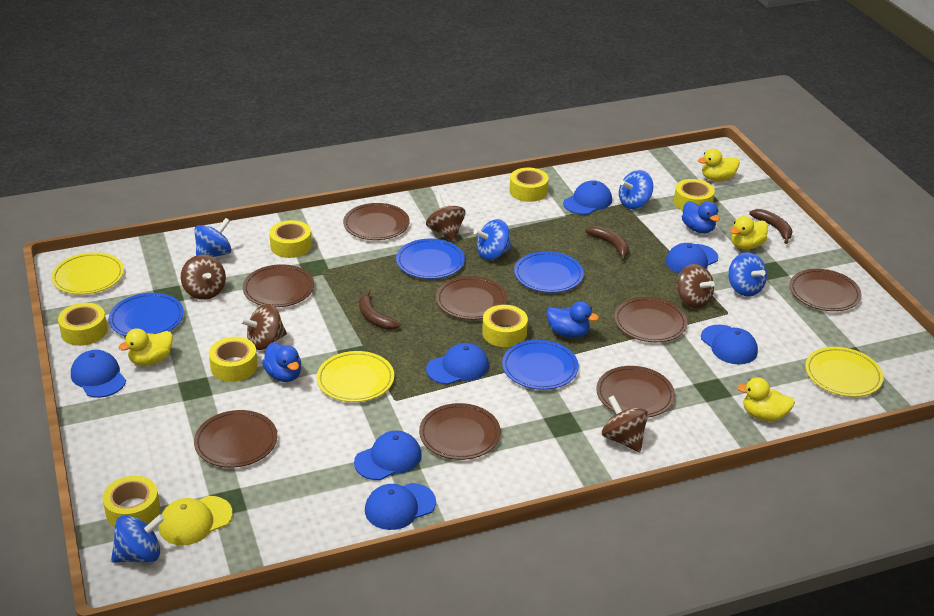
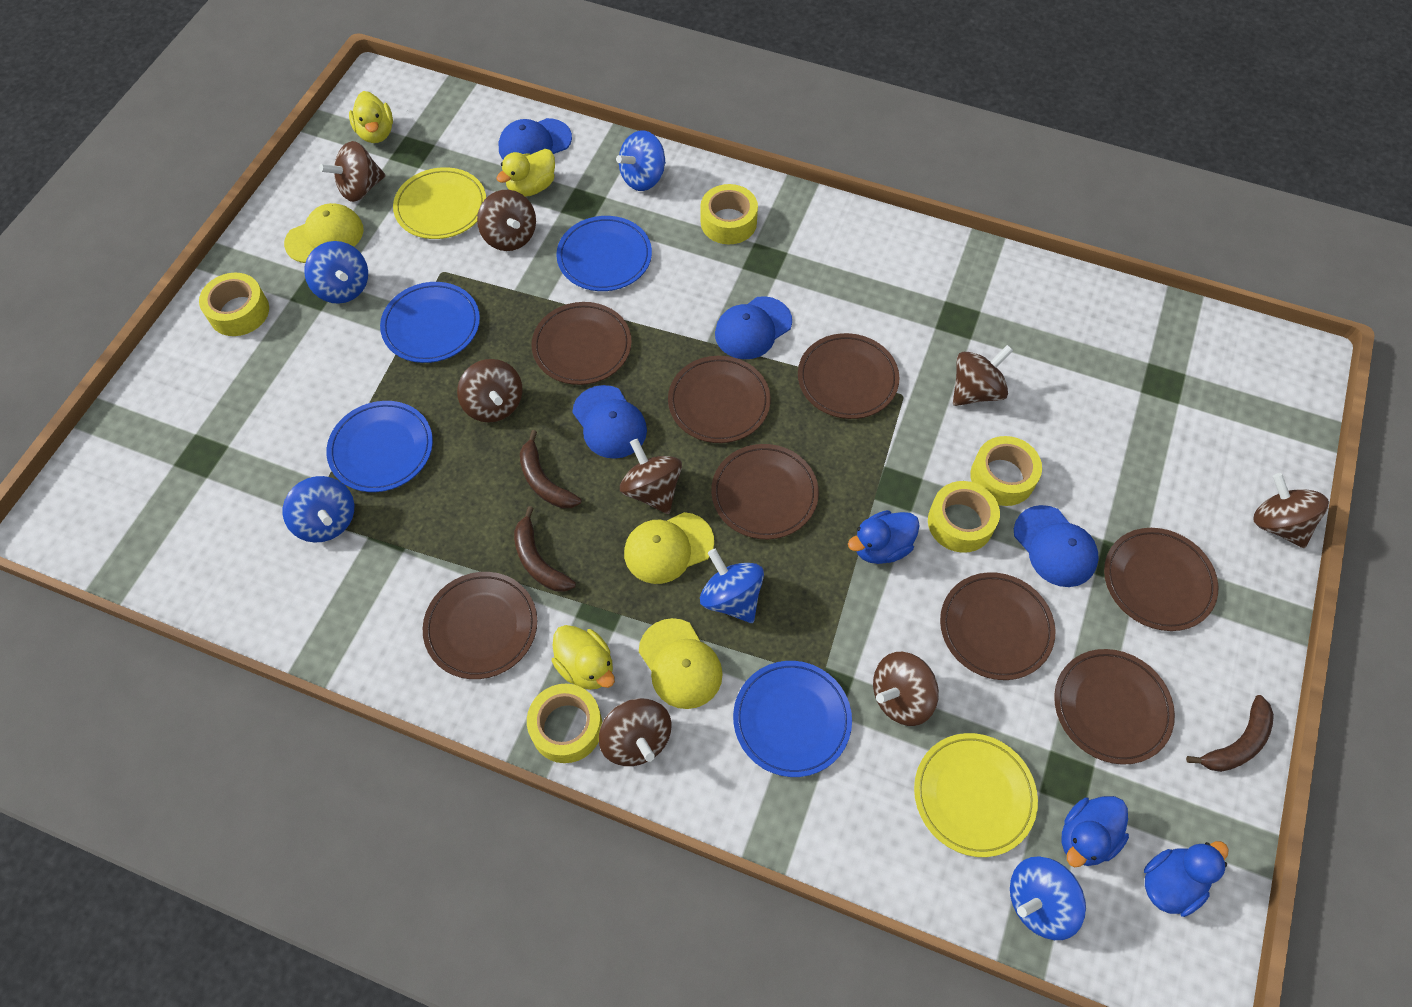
blue cap: 7 -> 4
brown spinning top: 5 -> 8
yellow cap: 1 -> 3
yellow duck: 4 -> 3
yellow plate: 3 -> 2
yellow tape: 7 -> 5

